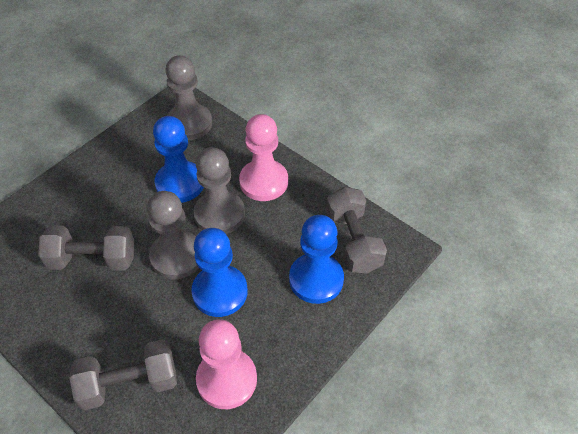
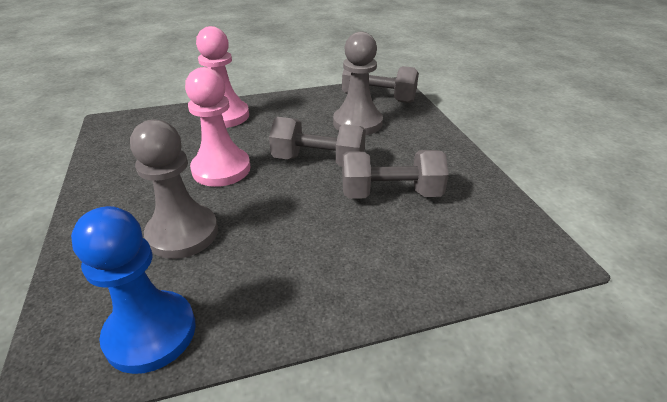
blue pawn: 3 -> 1
grey pawn: 3 -> 2

